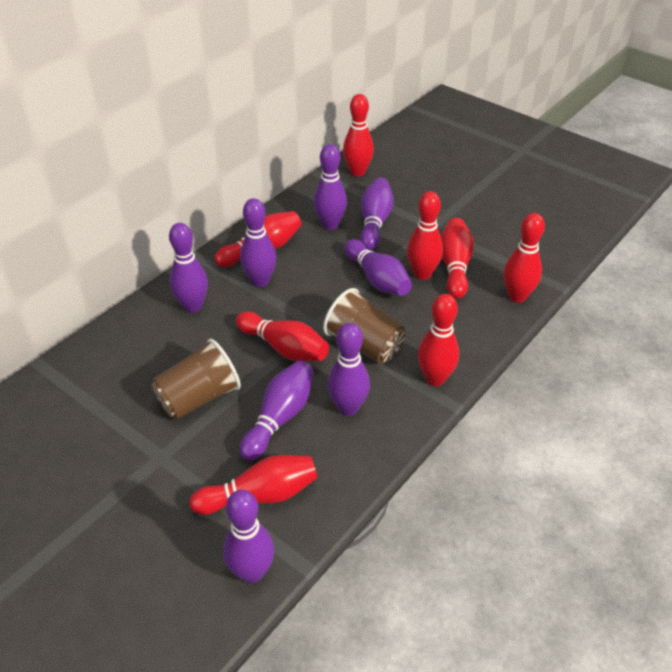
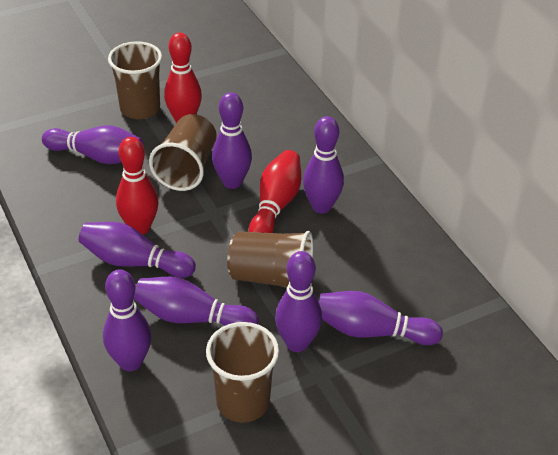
brown cup: 2 -> 4
red bowling pin: 8 -> 3

